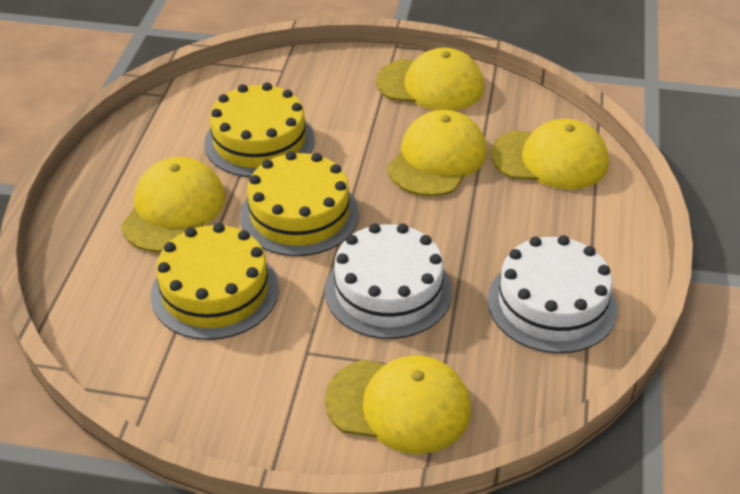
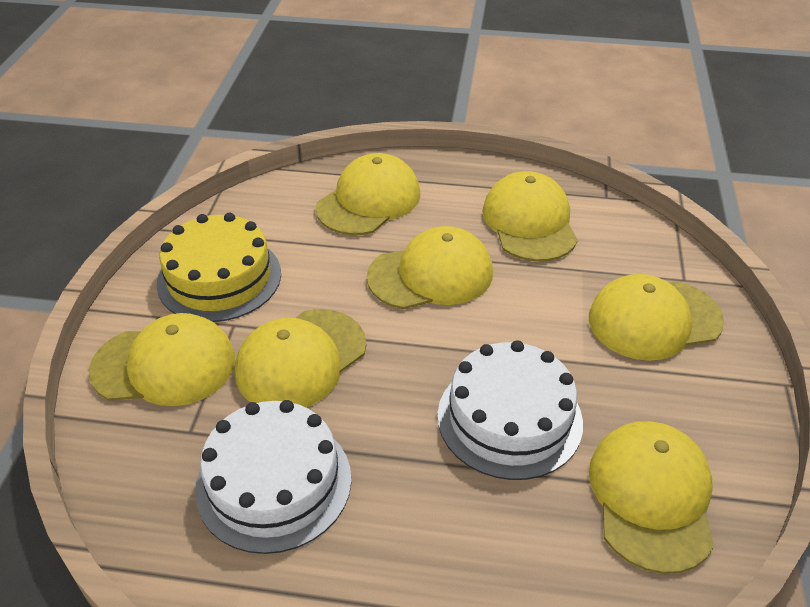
yellow cake: 3 -> 1
yellow cap: 5 -> 7

